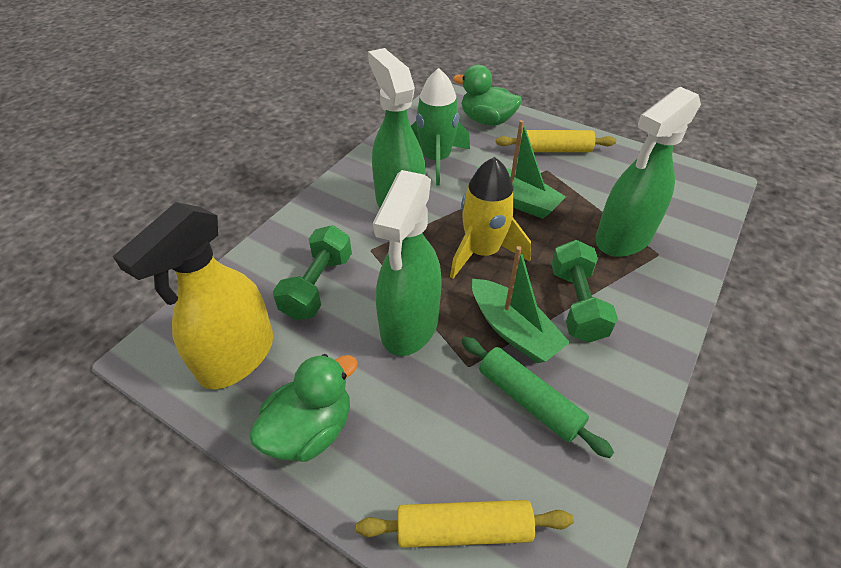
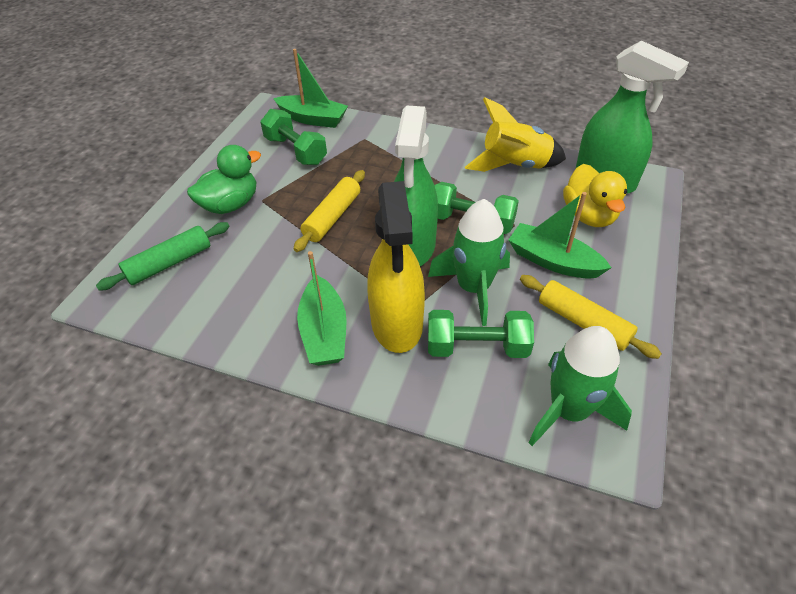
green boat: 2 -> 3
green duck: 2 -> 1
green dumbbell: 2 -> 3
green rocket: 1 -> 2
green spray bottle: 3 -> 2
yellow duck: 0 -> 1

